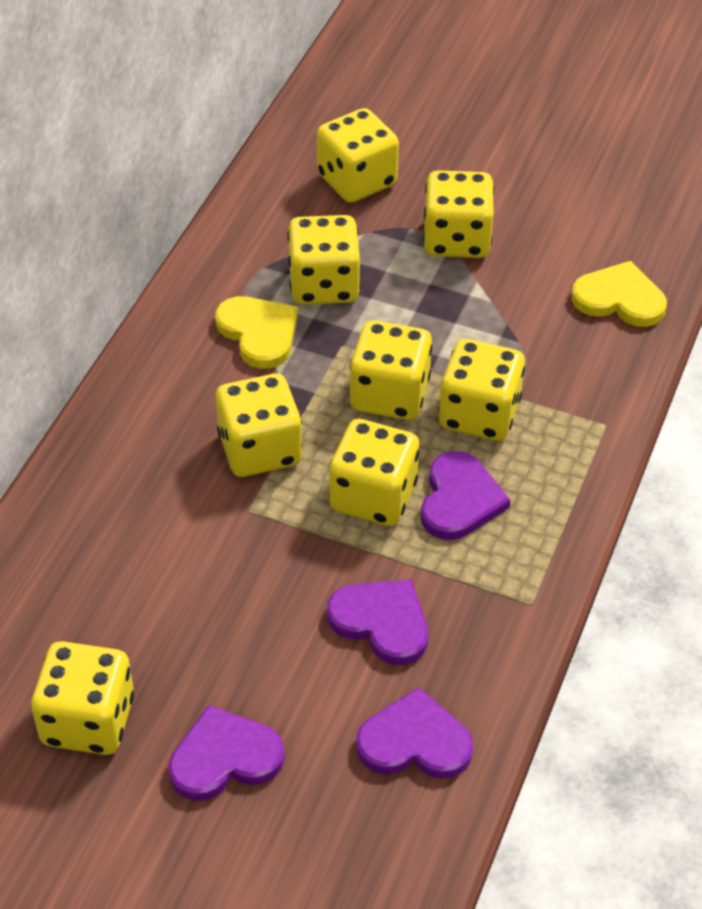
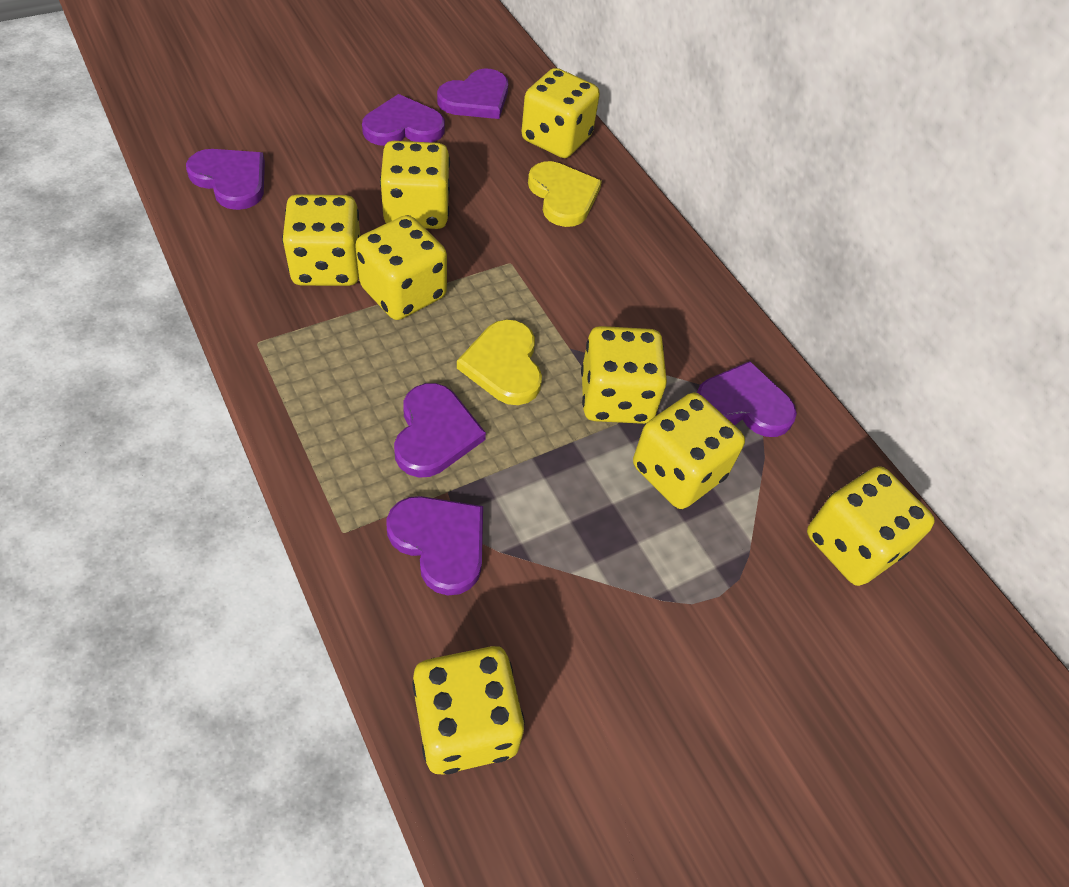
purple heart: 4 -> 6

